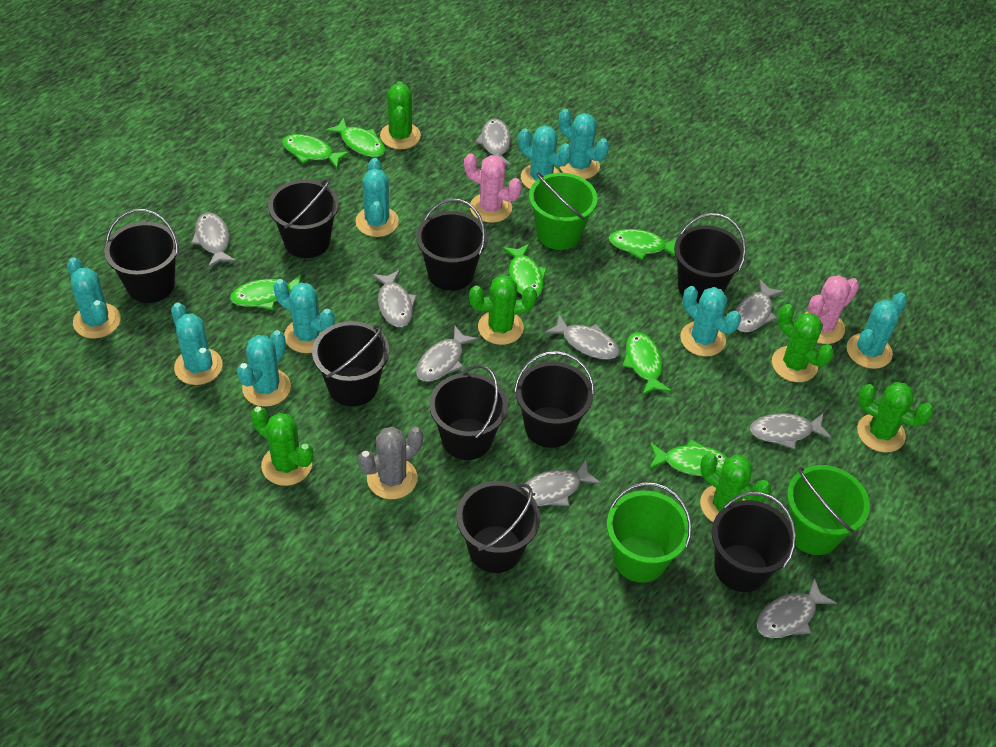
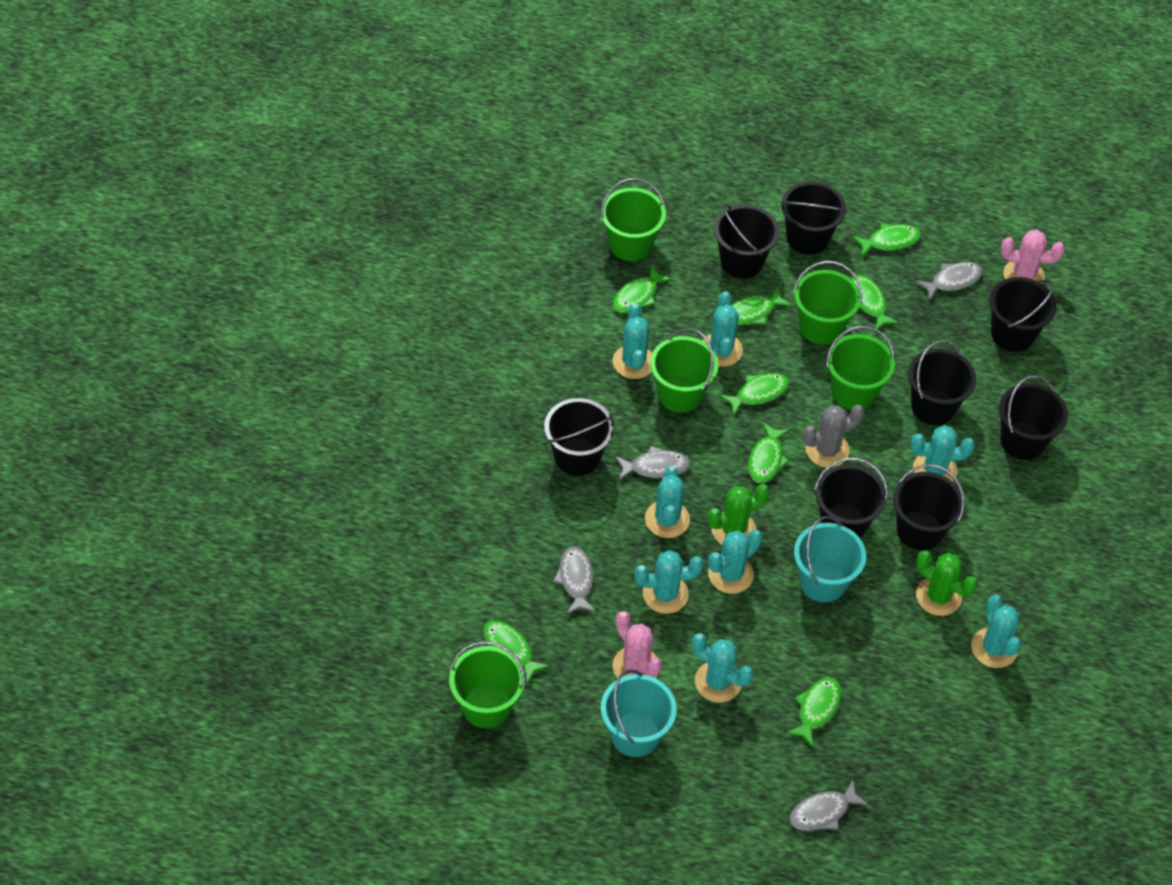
black bucket: 9 -> 8
green bucket: 3 -> 5
green cactus: 6 -> 2
green fish: 7 -> 8
grey fish: 9 -> 4
turquoise bucket: 0 -> 2
turquoise cactus: 9 -> 8

